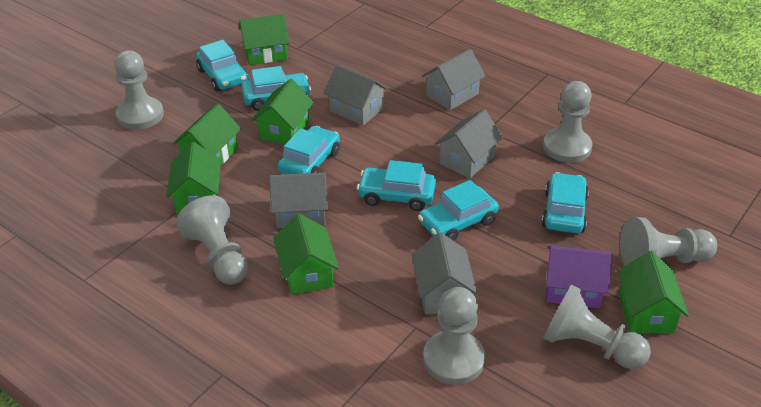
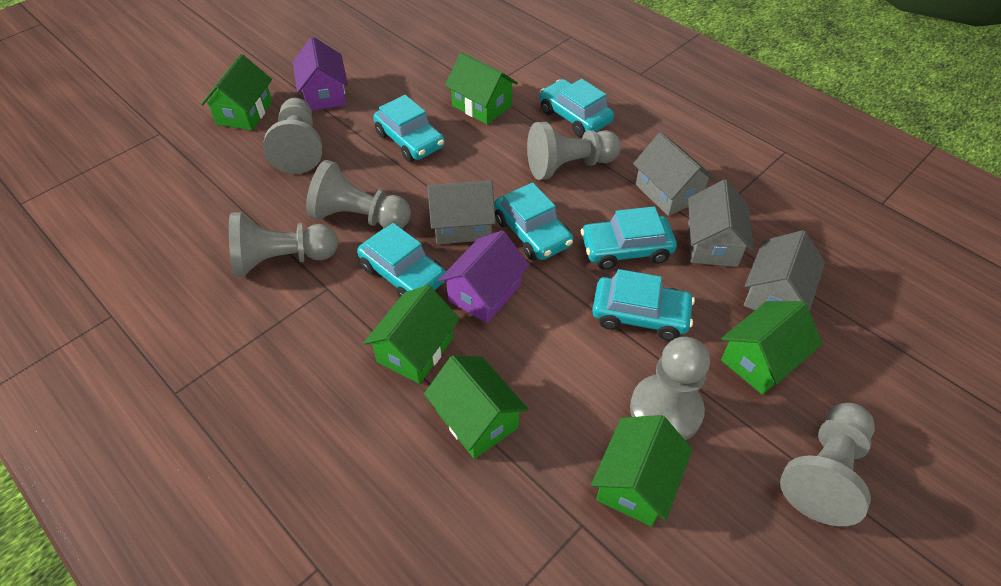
grey house: 5 -> 4
purple house: 1 -> 2

